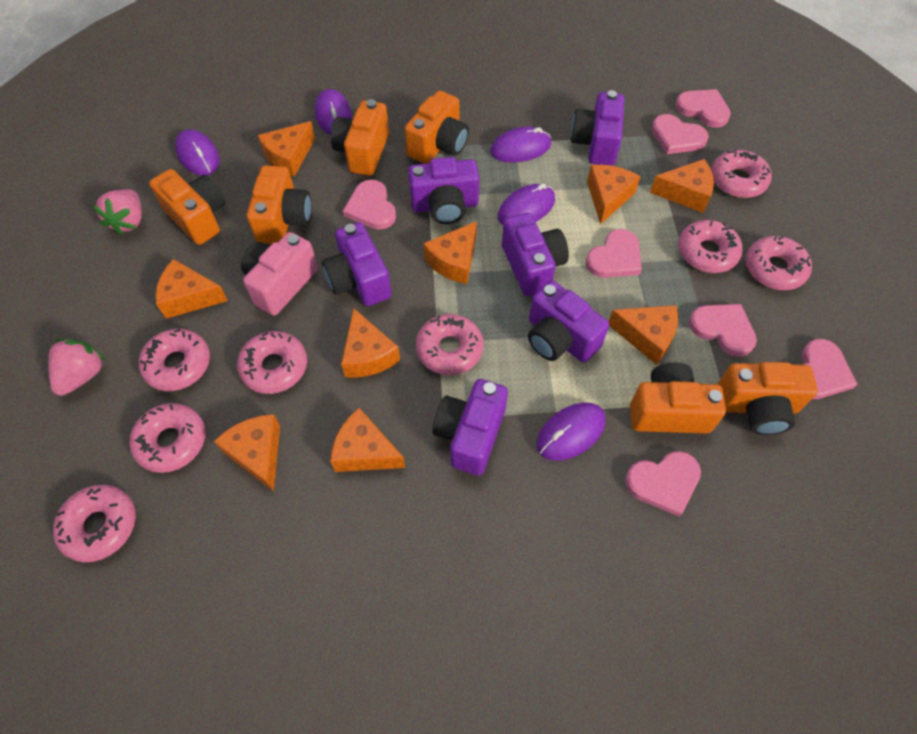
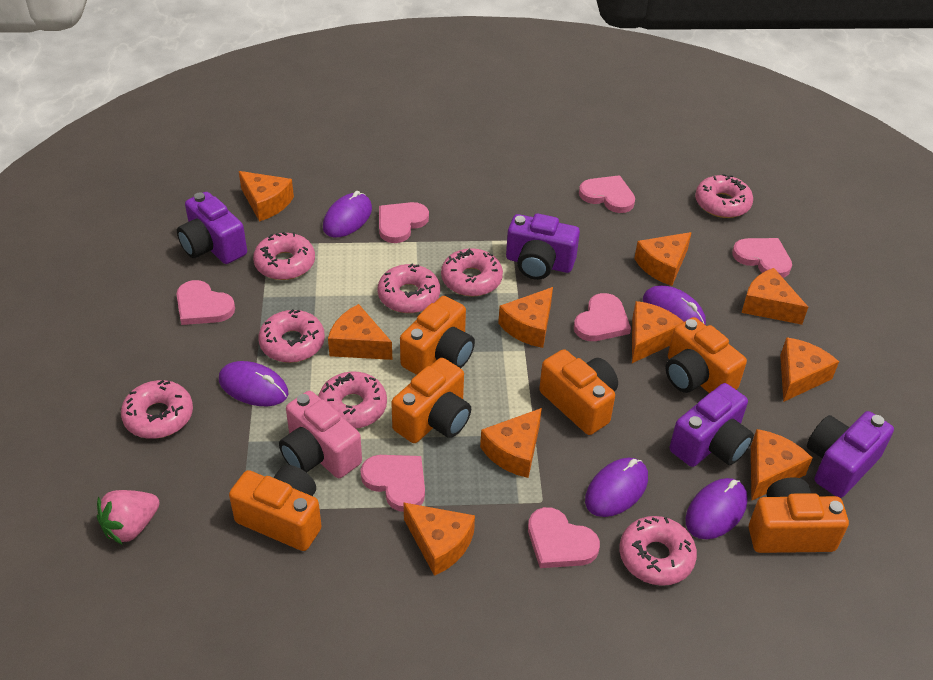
orange cheese: 9 -> 10
pink strawberry: 2 -> 1
purple camera: 6 -> 4

